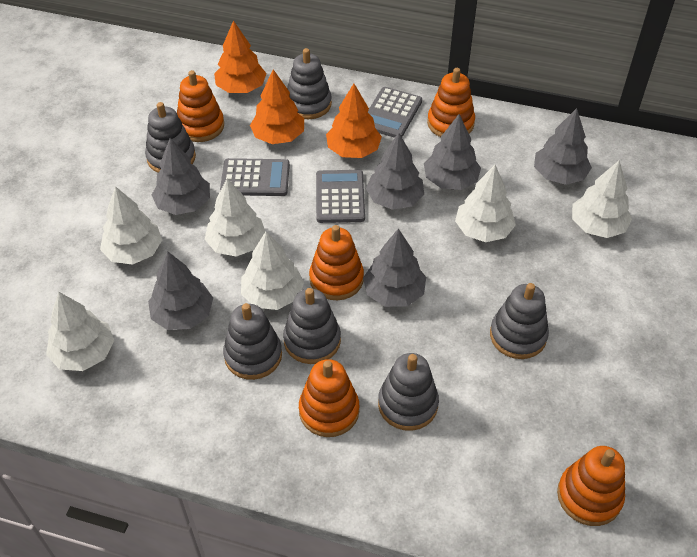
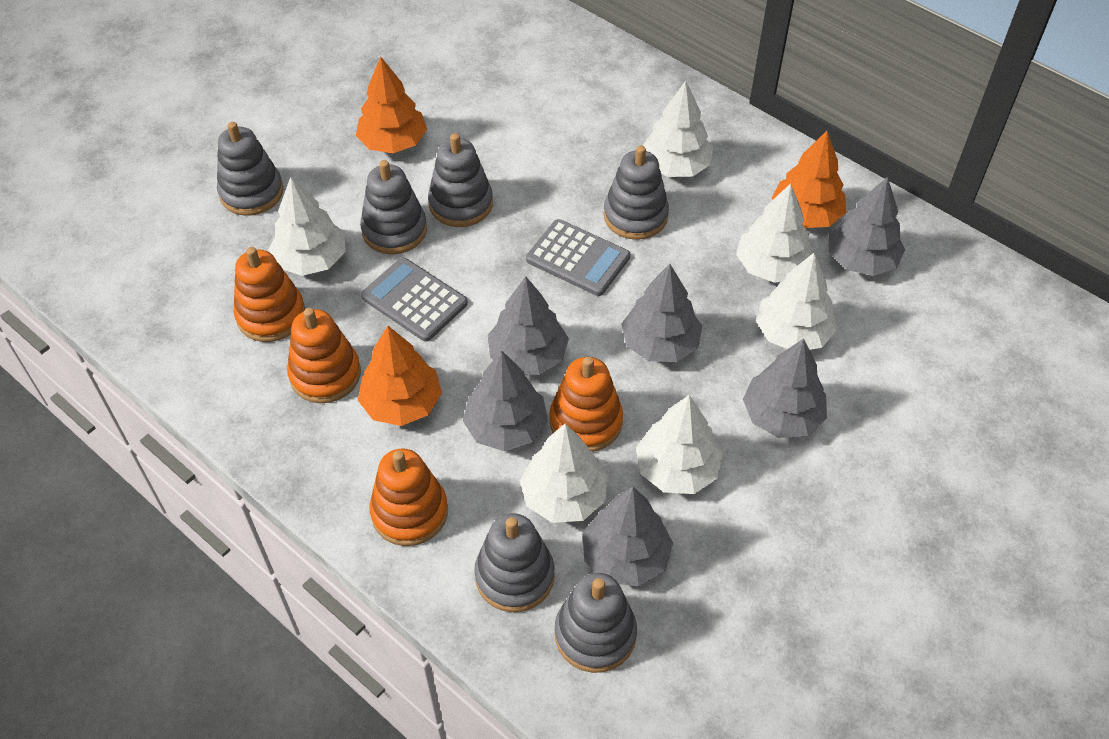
grey calculator: 3 -> 2
orange stacking toy: 5 -> 4

